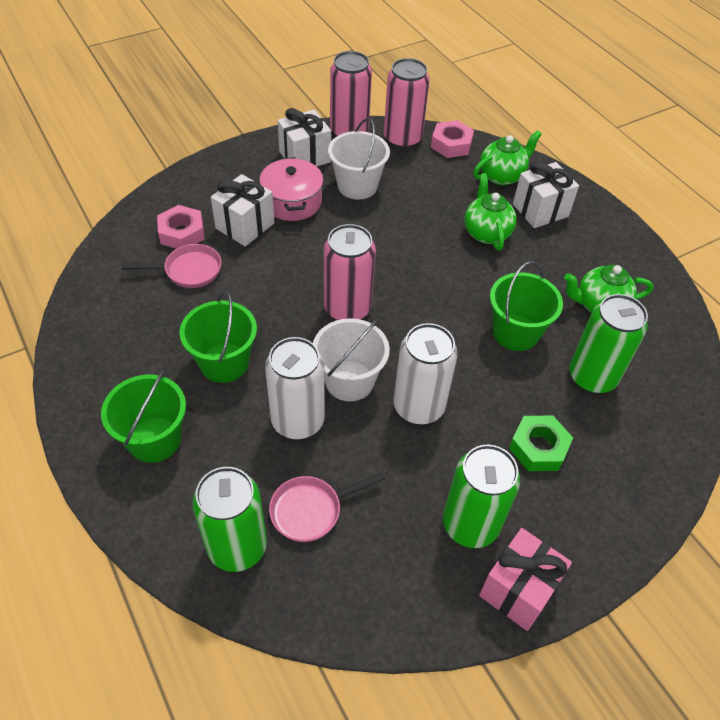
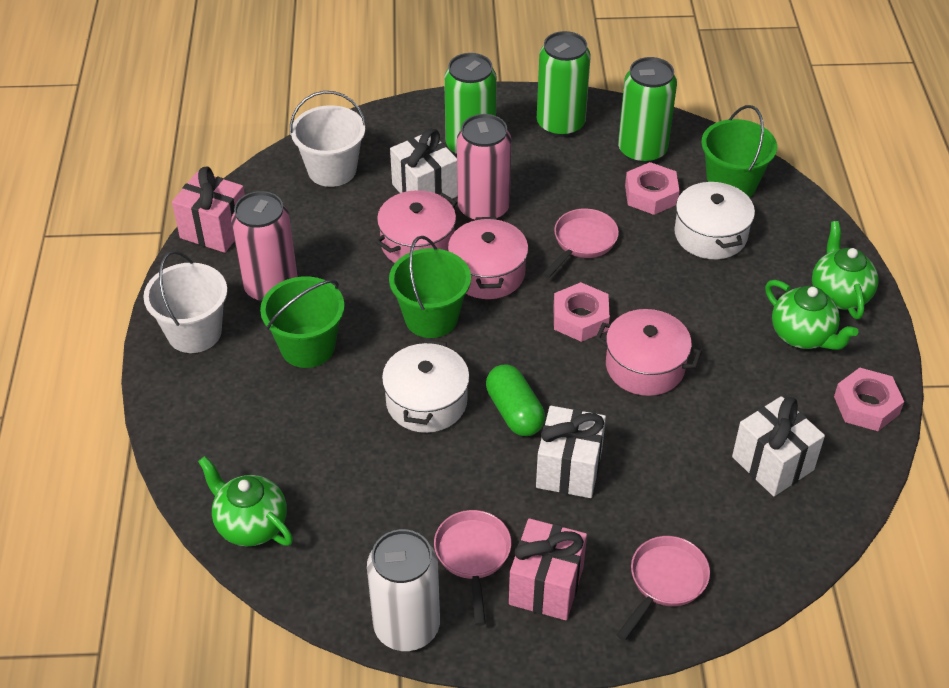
green capsule: 0 -> 1
green nut: 1 -> 0
pink can: 3 -> 2
pink gift: 1 -> 2
pink nut: 2 -> 3
pink pan: 2 -> 3
pink pot: 1 -> 3
white can: 2 -> 1
white pot: 0 -> 2

